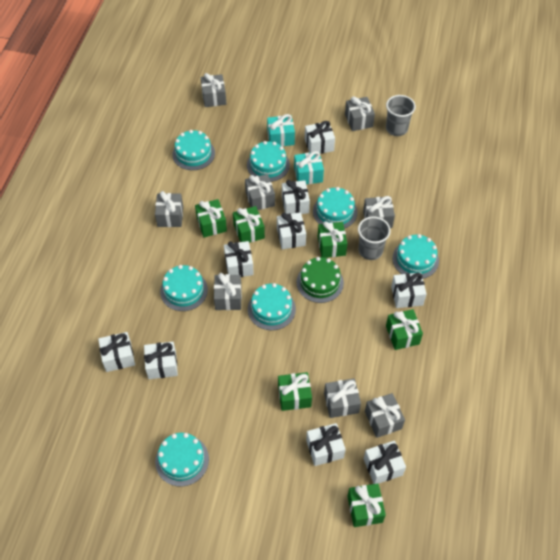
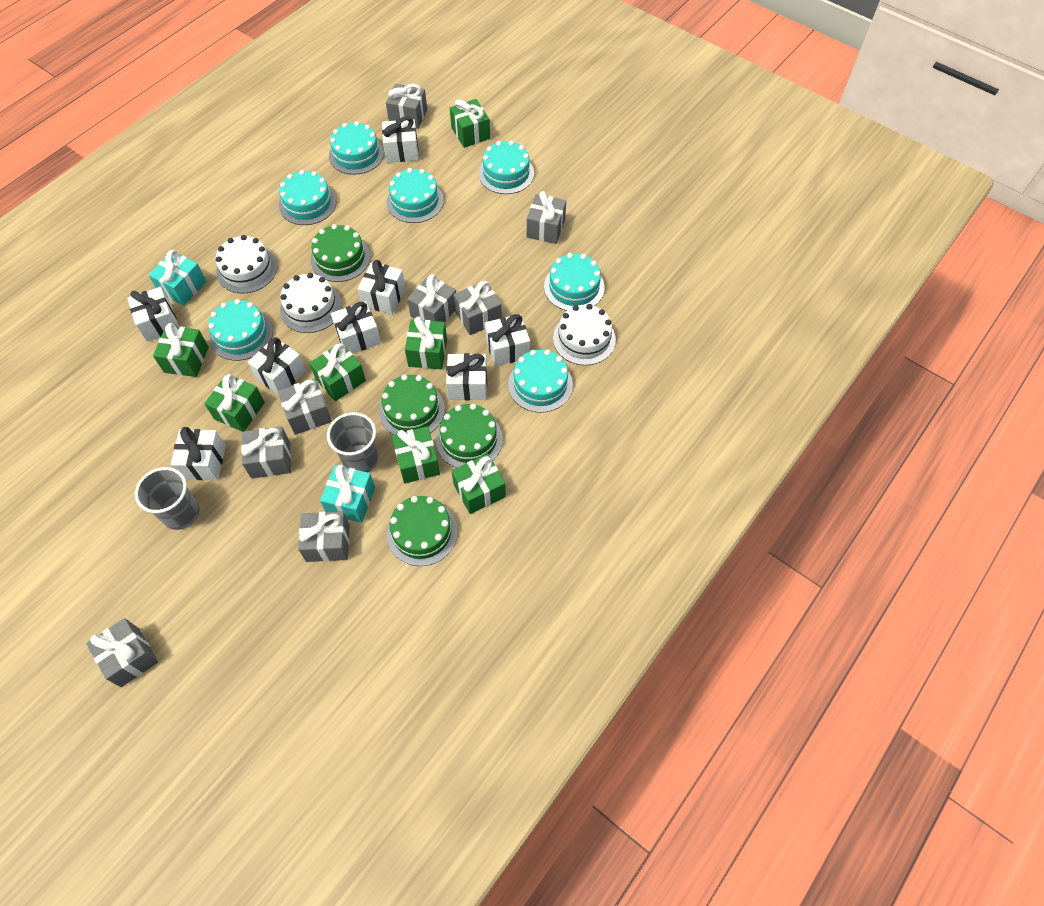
green cake: 1 -> 4
green gift: 6 -> 7
white cake: 0 -> 3
white gift: 9 -> 8

